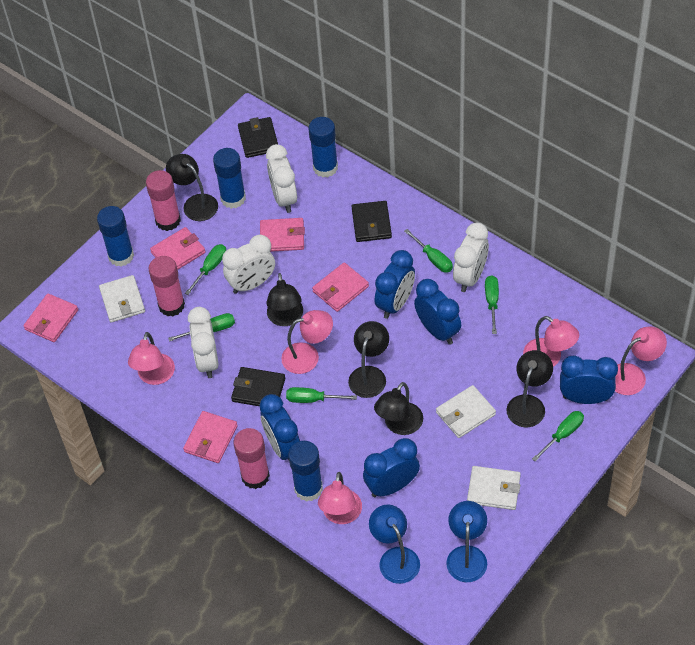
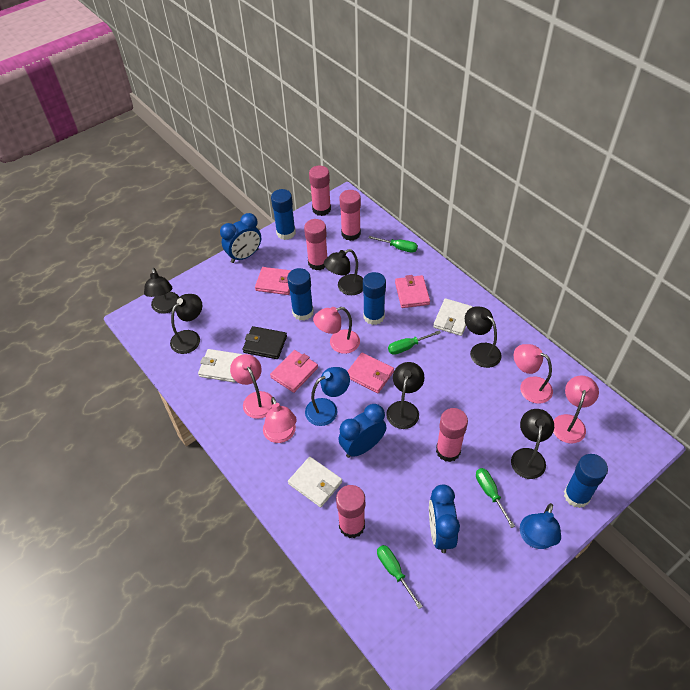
black lamp: 5 -> 6
black wallet: 3 -> 1
blue clock: 5 -> 3
green screwdriver: 6 -> 4
pink glue stick: 3 -> 5
pink wallet: 5 -> 4
white clock: 4 -> 0

